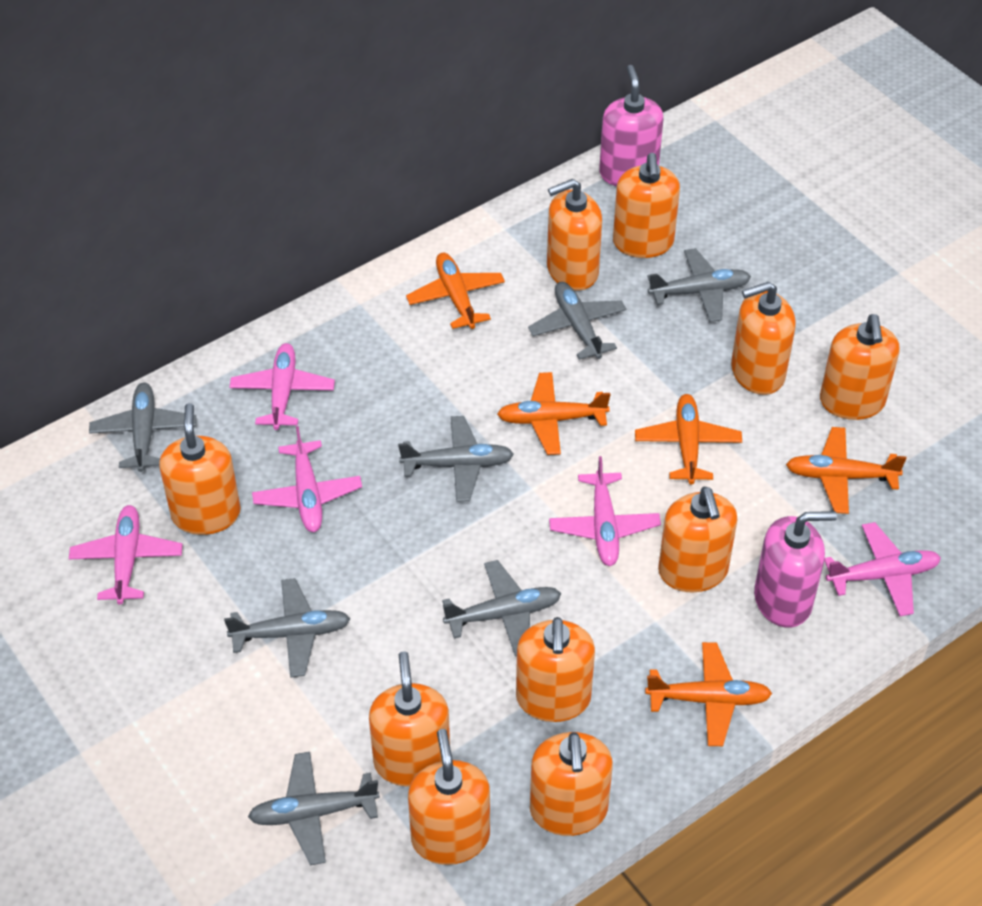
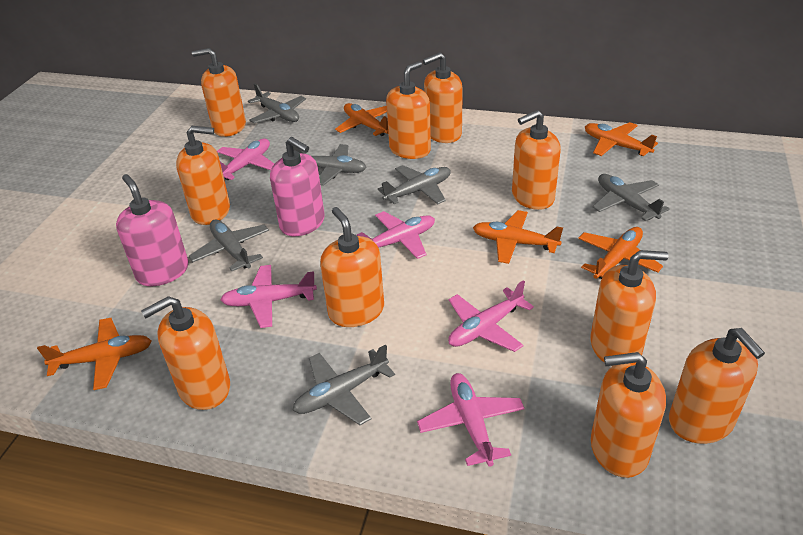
grey plane: 7 -> 6

